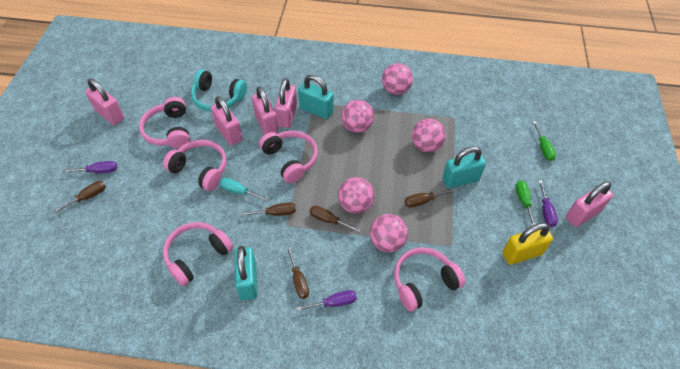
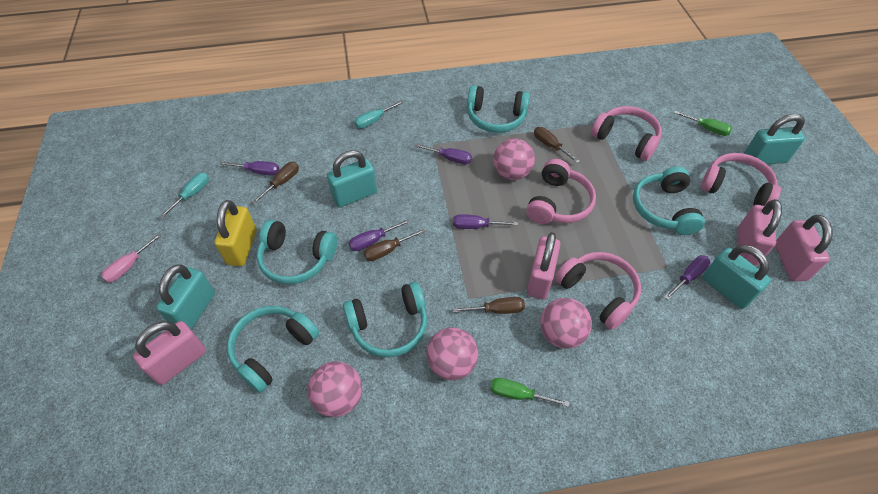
brown screwdriver: 5 -> 4
pink ball: 5 -> 4
pink headphones: 5 -> 4
pink padlock: 5 -> 4
pink screwdriver: 0 -> 1
purple screwdriver: 3 -> 5
turquoise headphones: 1 -> 5
turquoise padlock: 3 -> 4
turquoise screwdriver: 1 -> 2

